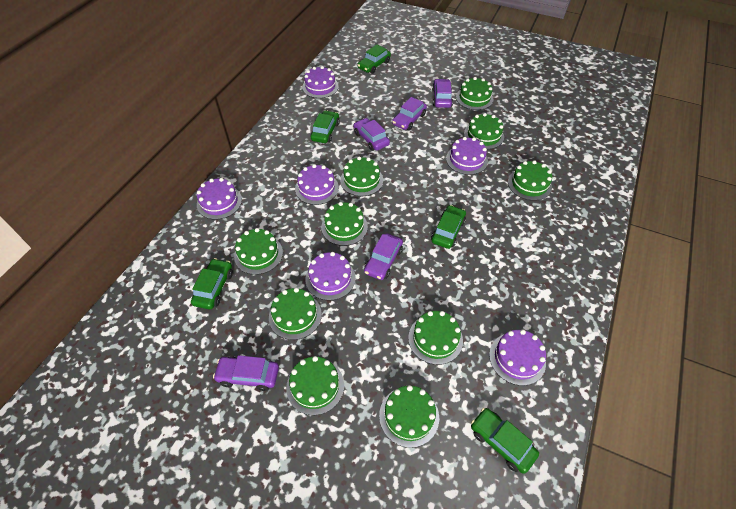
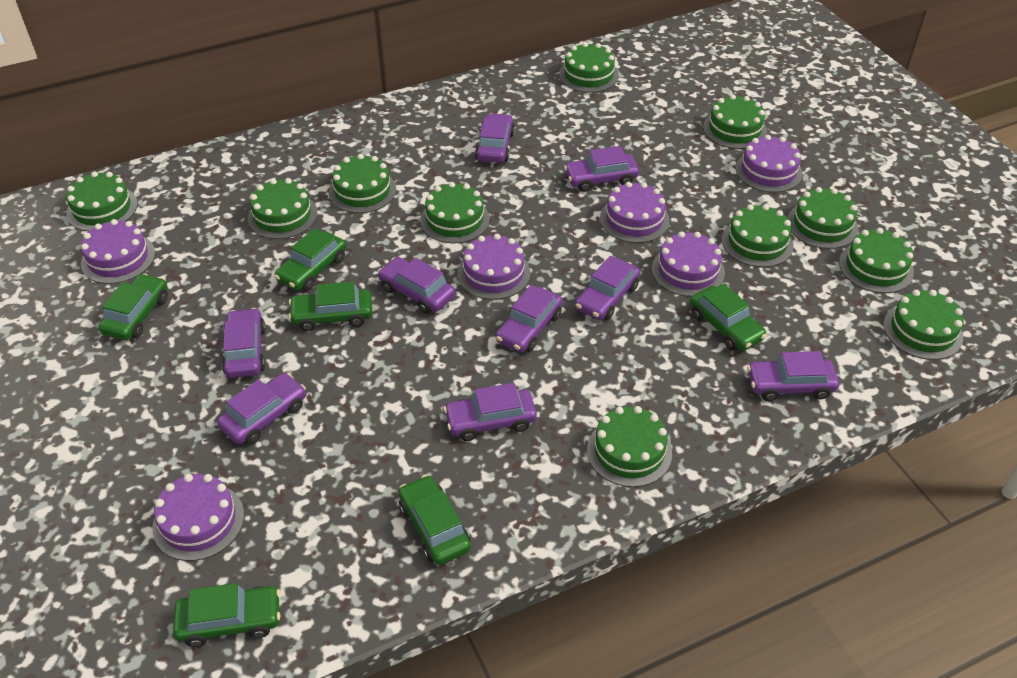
green cake: 10 -> 11
green car: 5 -> 6
purple car: 5 -> 9

